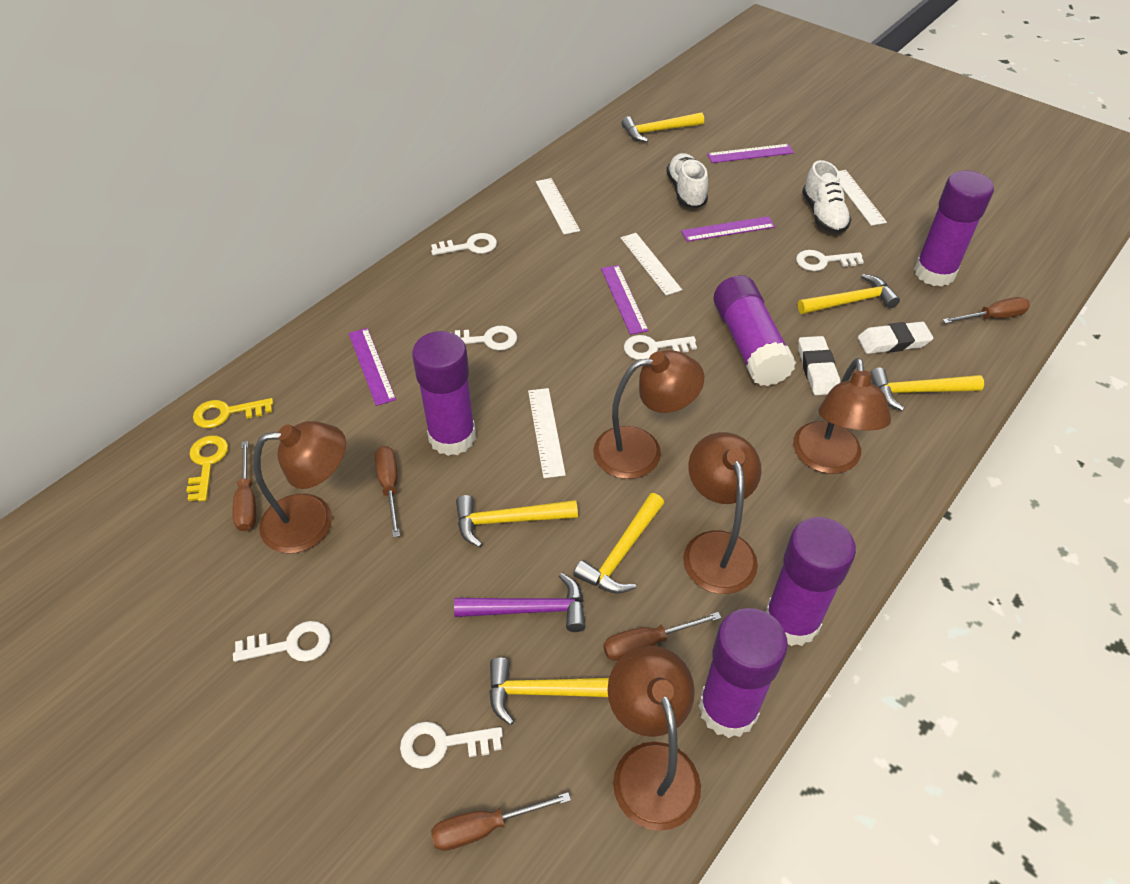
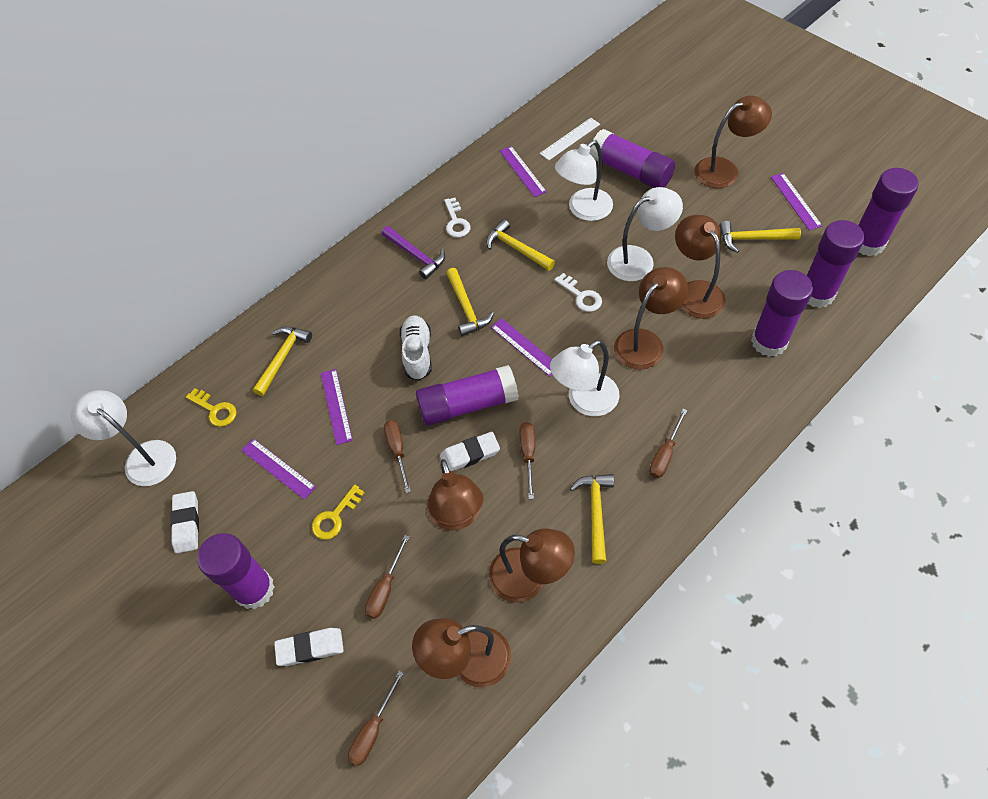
brown lamp: 5 -> 6
purple glue stick: 5 -> 6
purple ruler: 4 -> 5
white eraser: 2 -> 3
white key: 6 -> 2
white lamp: 0 -> 4
white ruler: 4 -> 1
white shoe: 2 -> 1
yellow hammer: 6 -> 5

